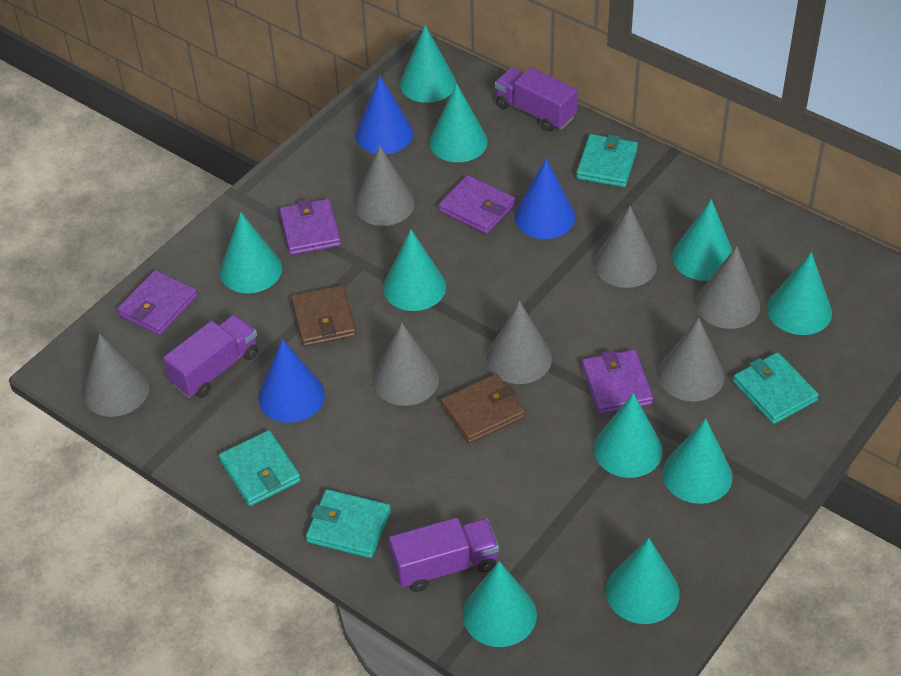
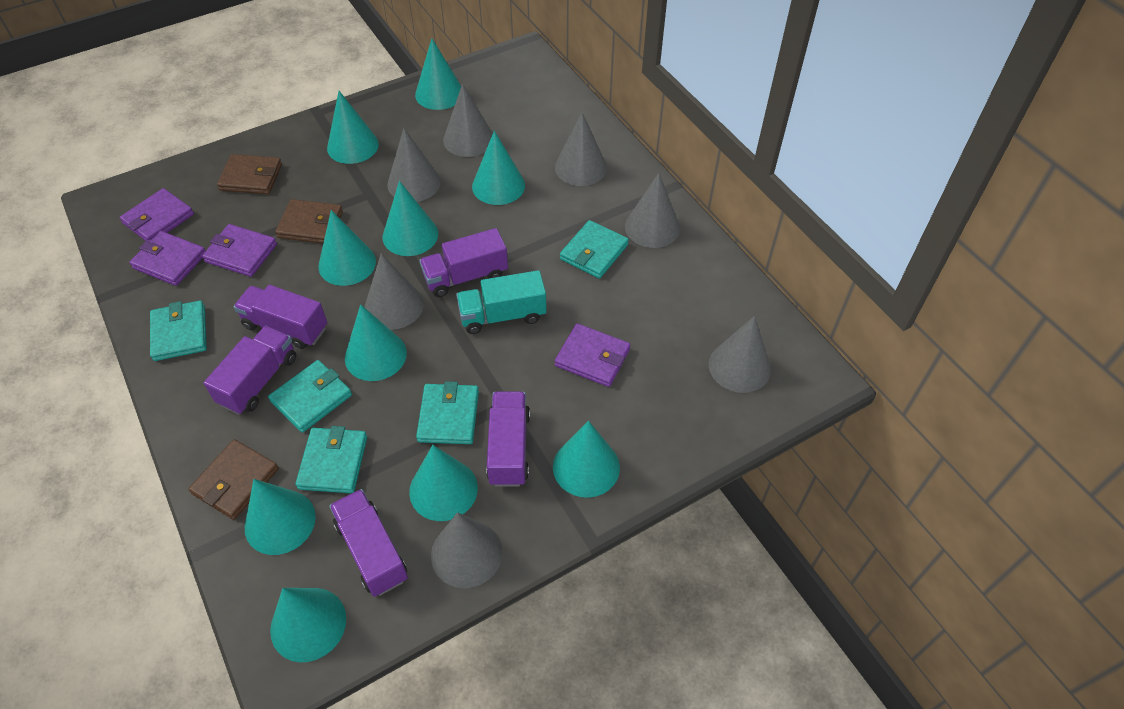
blue cone: 3 -> 0
brown wallet: 2 -> 3
purple truck: 3 -> 5
turquoise truck: 0 -> 1
turquoise wallet: 4 -> 5

